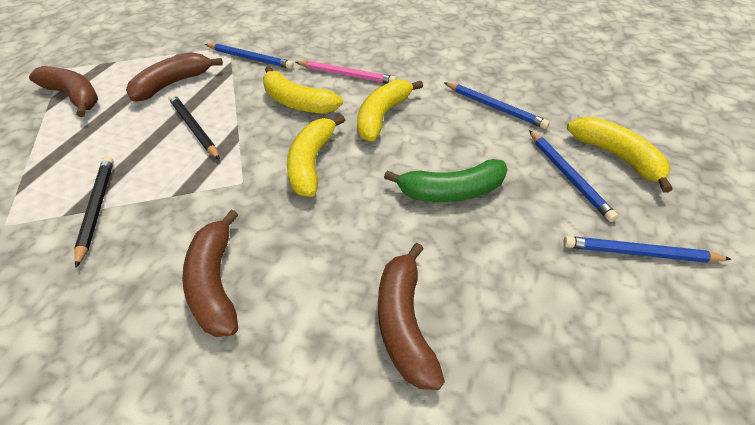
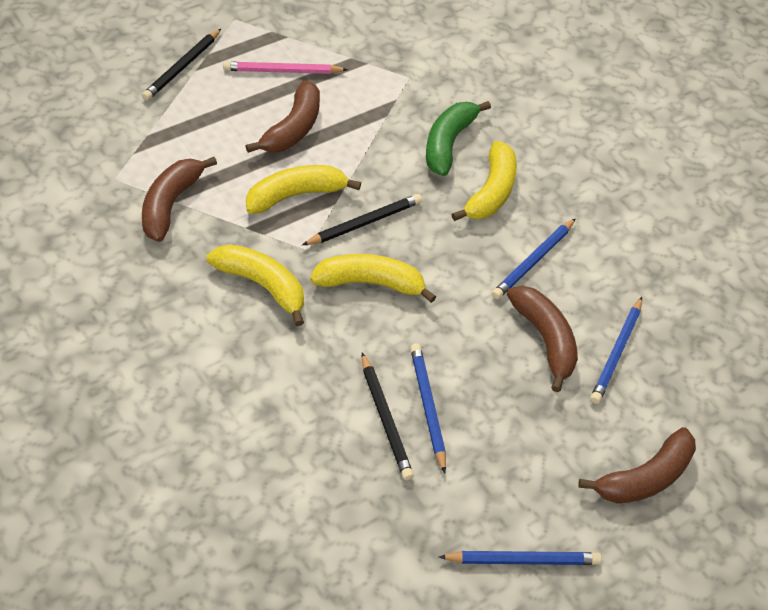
black pencil: 2 -> 3

